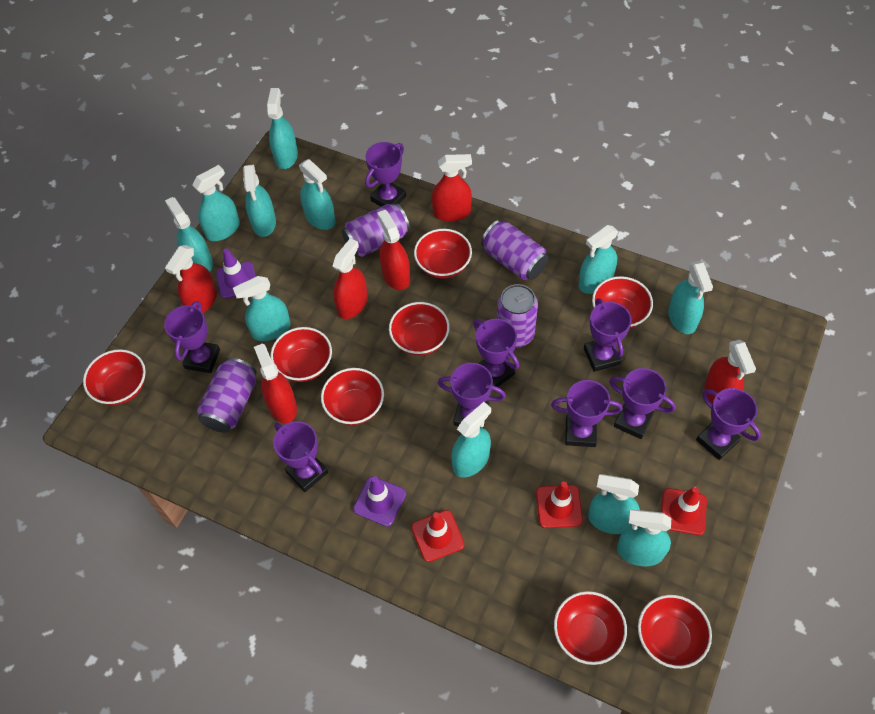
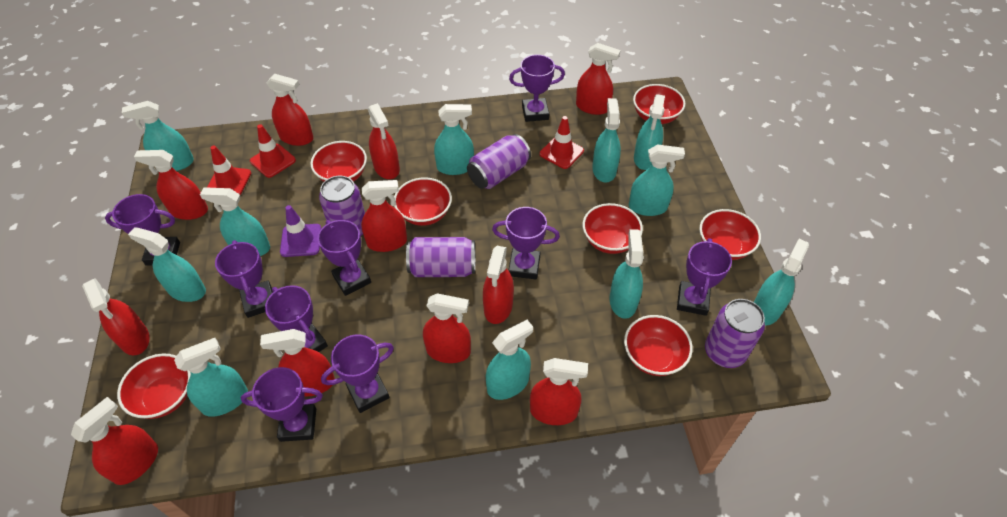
purple traffic cone: 2 -> 1
red bowl: 8 -> 7
red spray bottle: 6 -> 11

